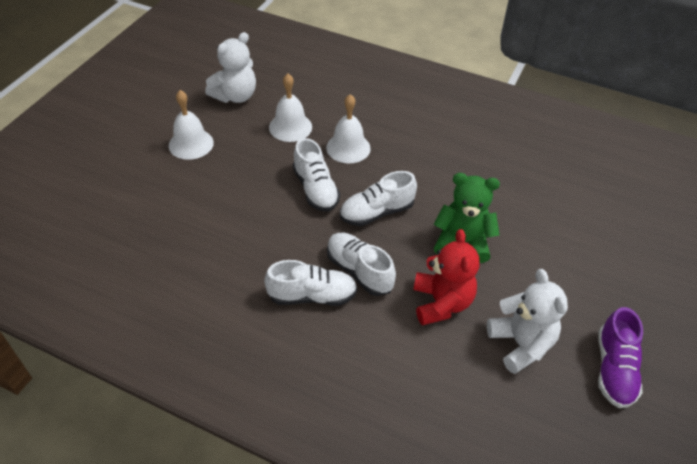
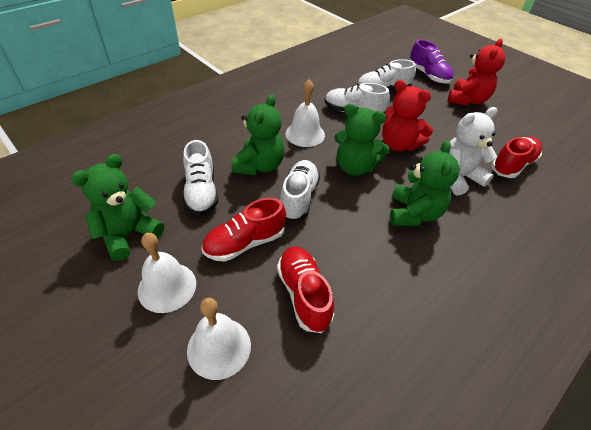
green teddy bear: 1 -> 4
red shoe: 0 -> 3
red teddy bear: 1 -> 2
white teddy bear: 2 -> 1

